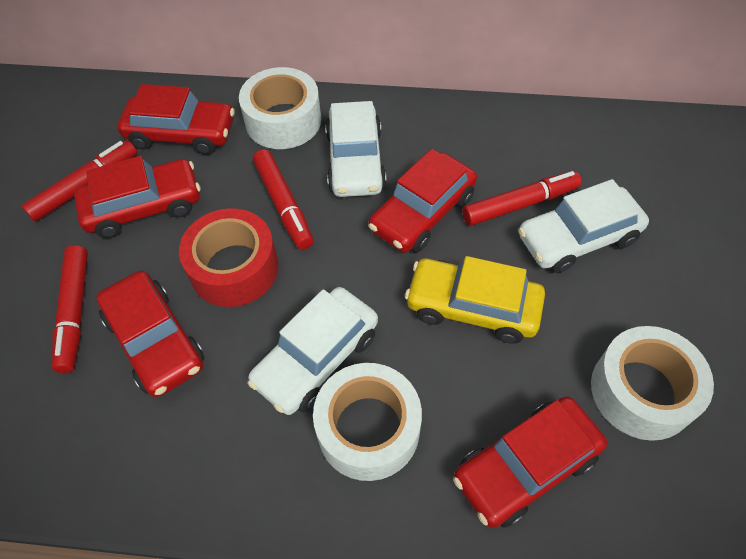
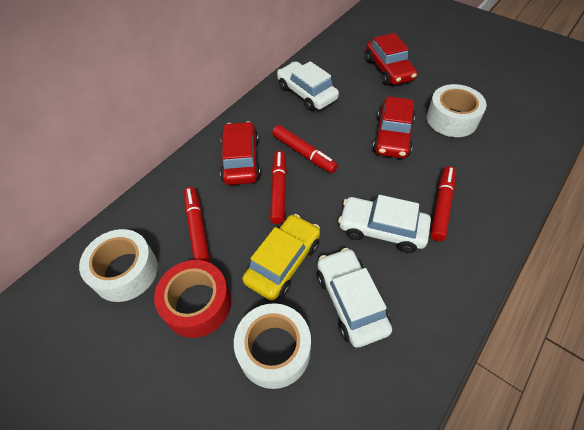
red car: 5 -> 3

